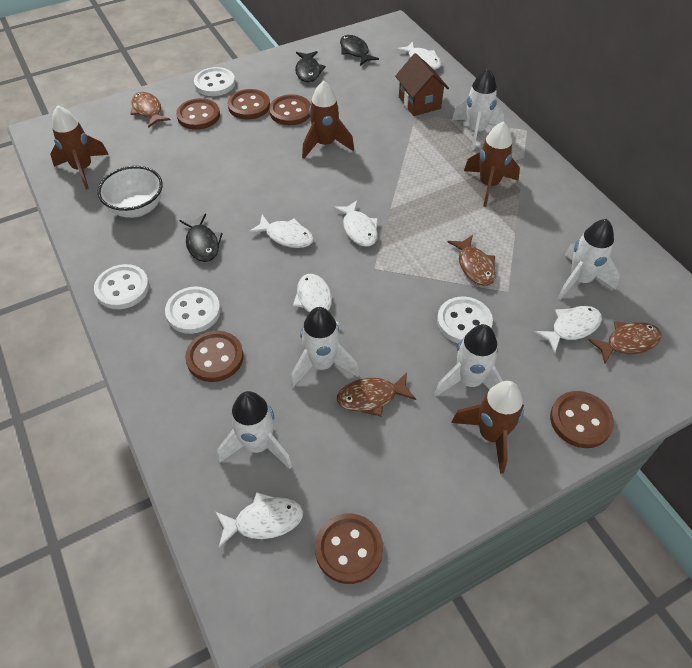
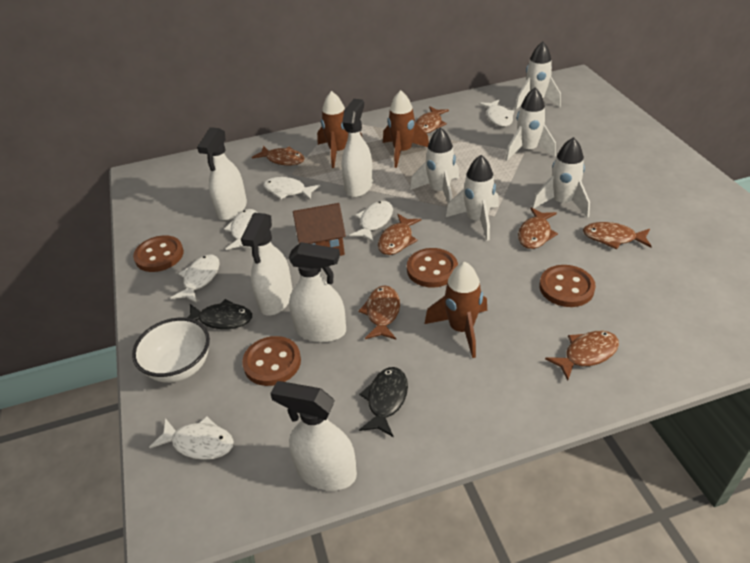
black fish: 3 -> 2
brown button: 6 -> 4
brown fish: 4 -> 7
brown rocket: 4 -> 3
white button: 4 -> 0
white spray bottle: 0 -> 5

